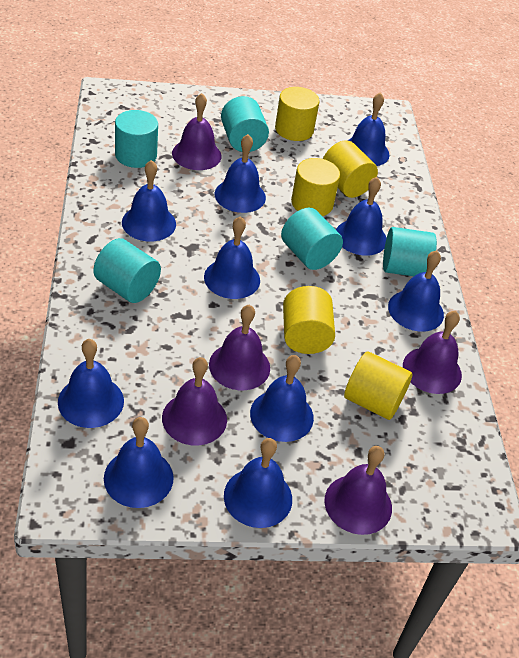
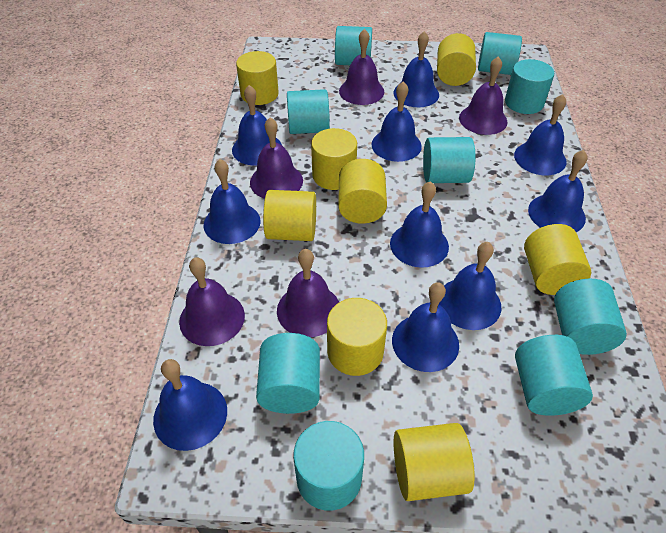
turquoise cylinder: 5 -> 9
yellow cylinder: 5 -> 8

